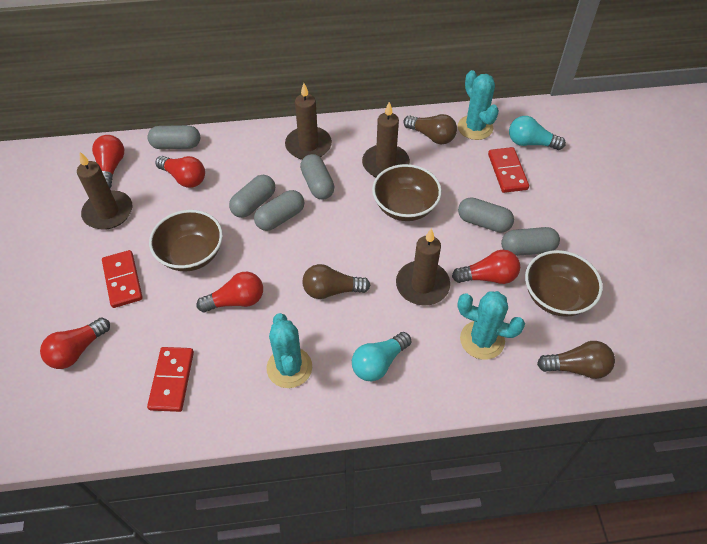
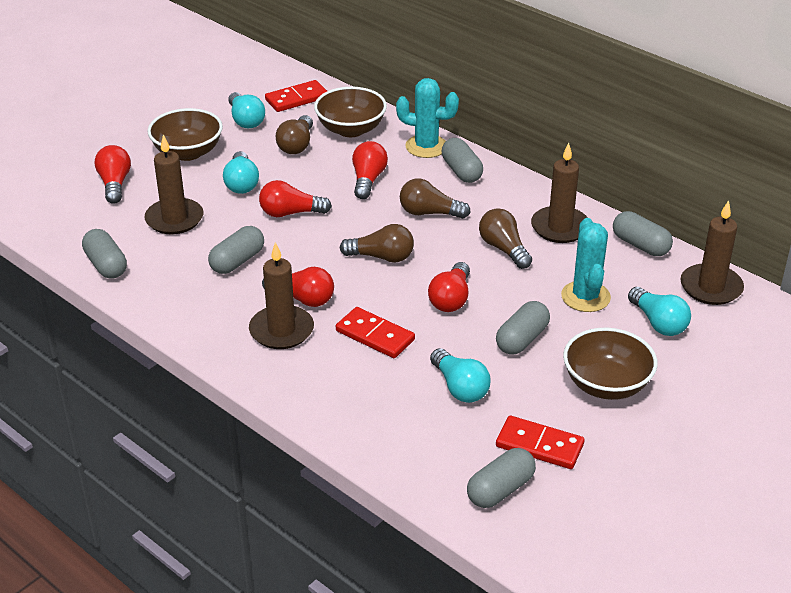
brown light bulb: 3 -> 4
turquoise cactus: 3 -> 2
turquoise light bulb: 2 -> 4

